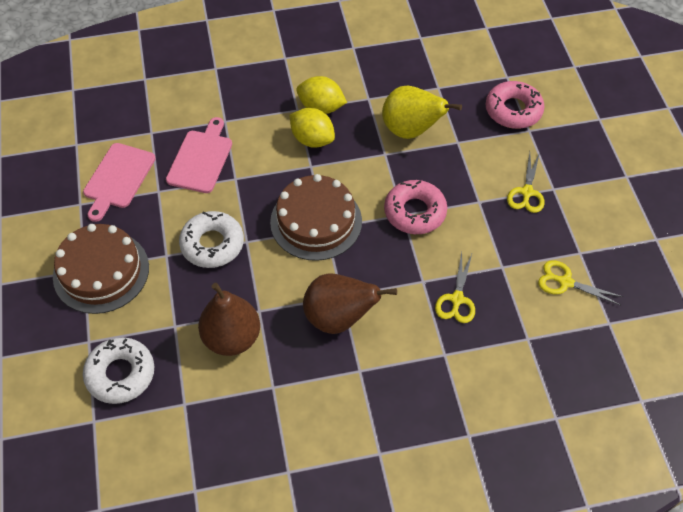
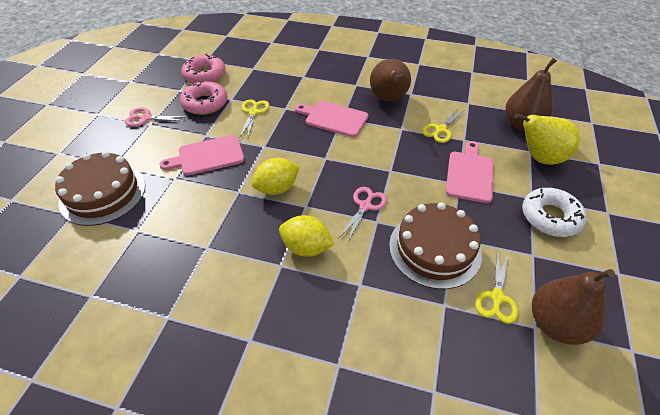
brown pear: 2 -> 3
pink cutting board: 2 -> 3
pink scissors: 0 -> 2
white donut: 2 -> 1

